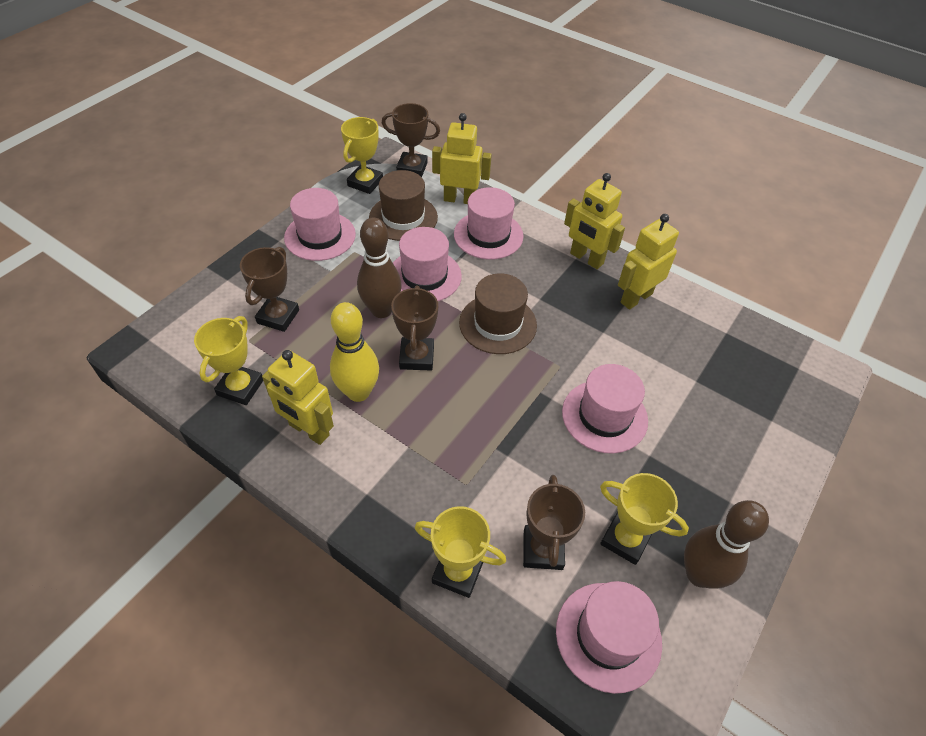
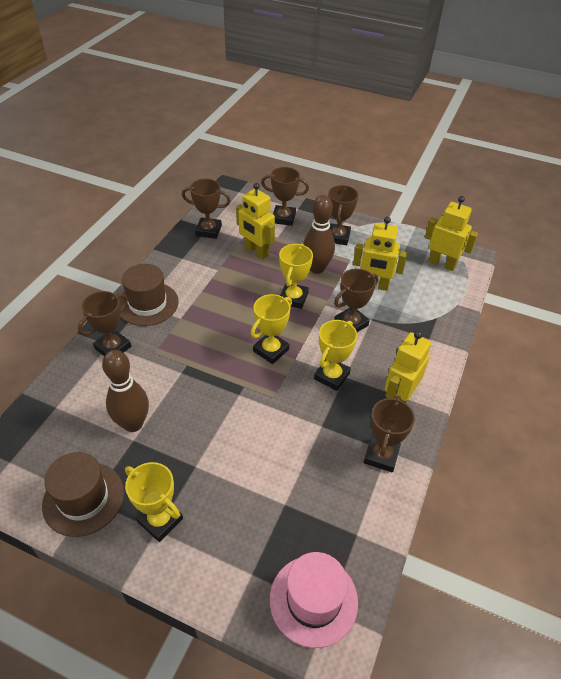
brown trophy: 4 -> 6
pink hat: 5 -> 1
yellow bowling pin: 1 -> 0

